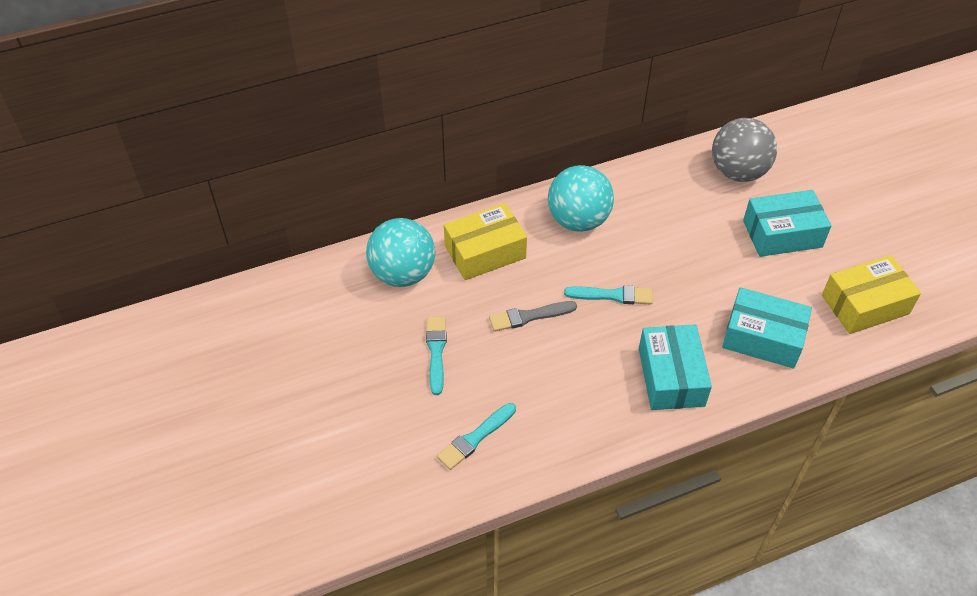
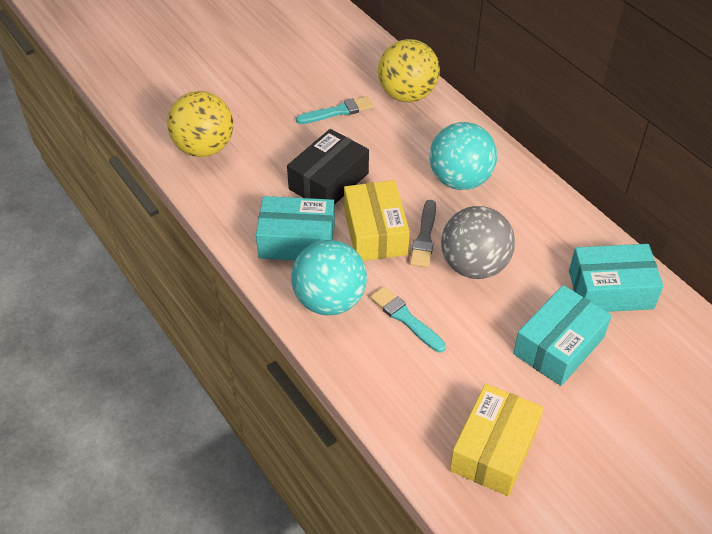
black box: 0 -> 1
turquoise brush: 3 -> 2
yellow ball: 0 -> 2

